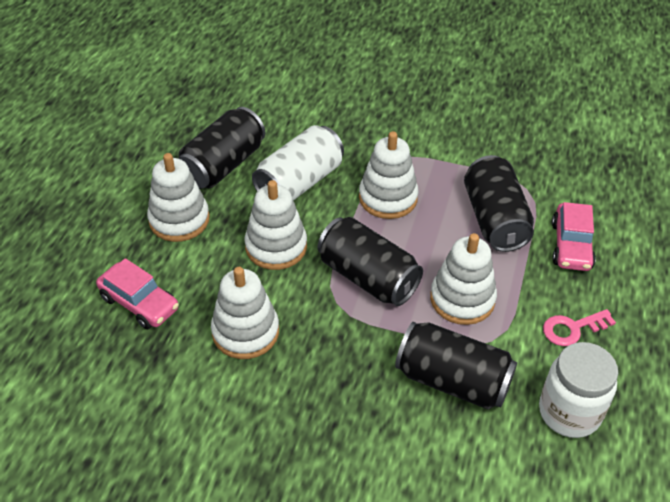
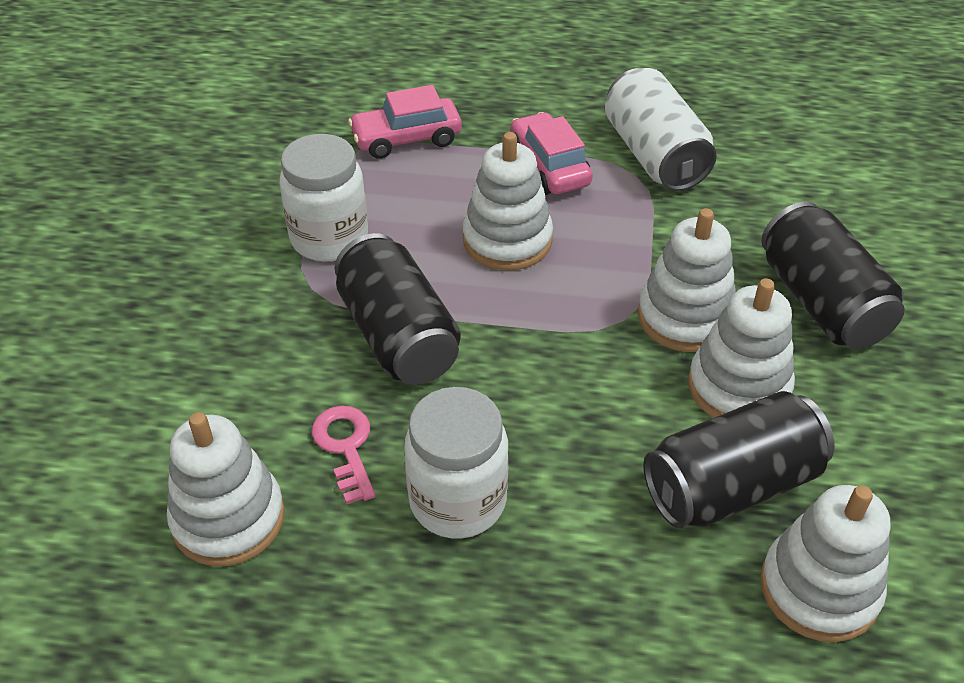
black can: 4 -> 3
white jar: 1 -> 2

